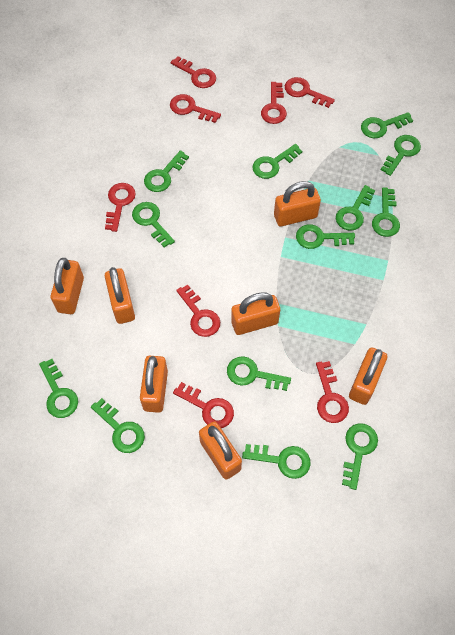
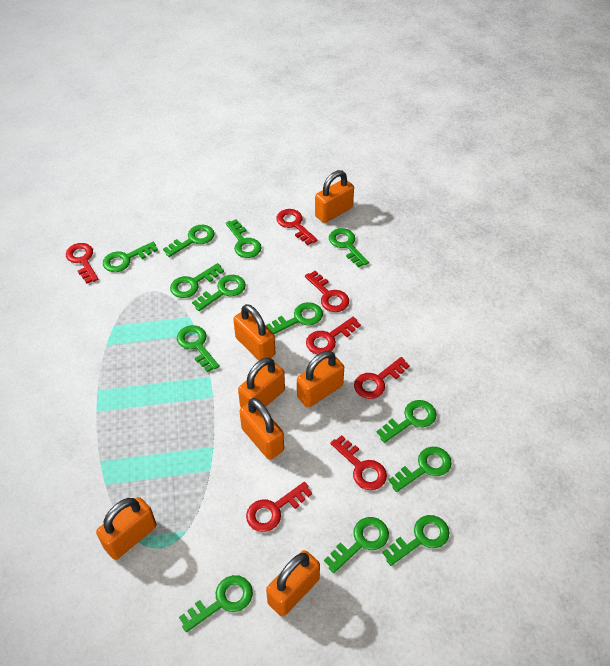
red key: 8 -> 7

